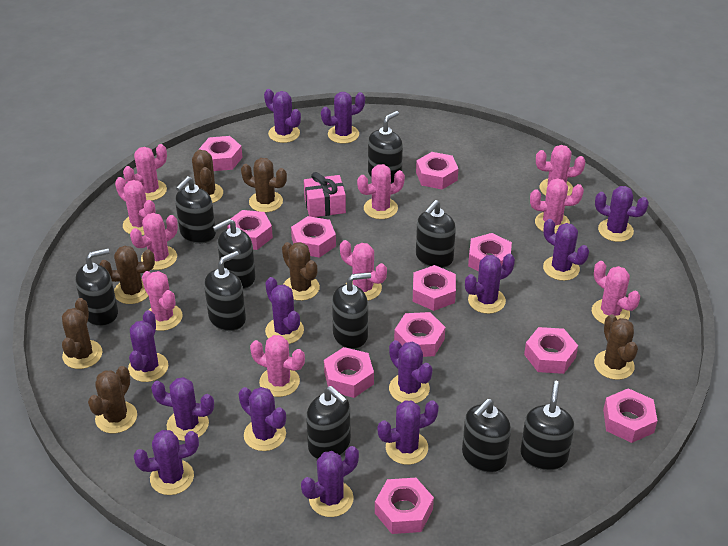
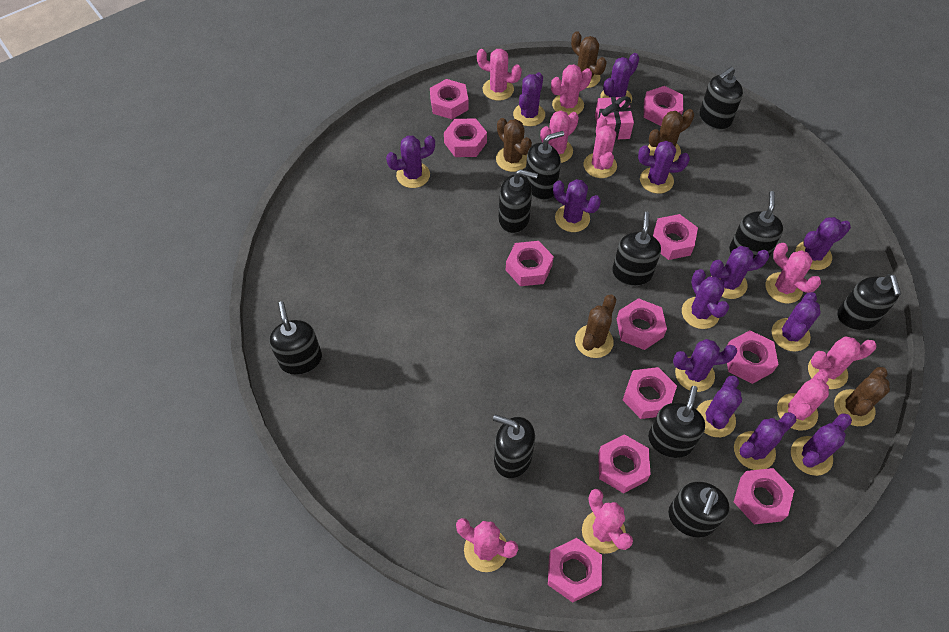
brown cactus: 7 -> 5
pink cactus: 10 -> 9

